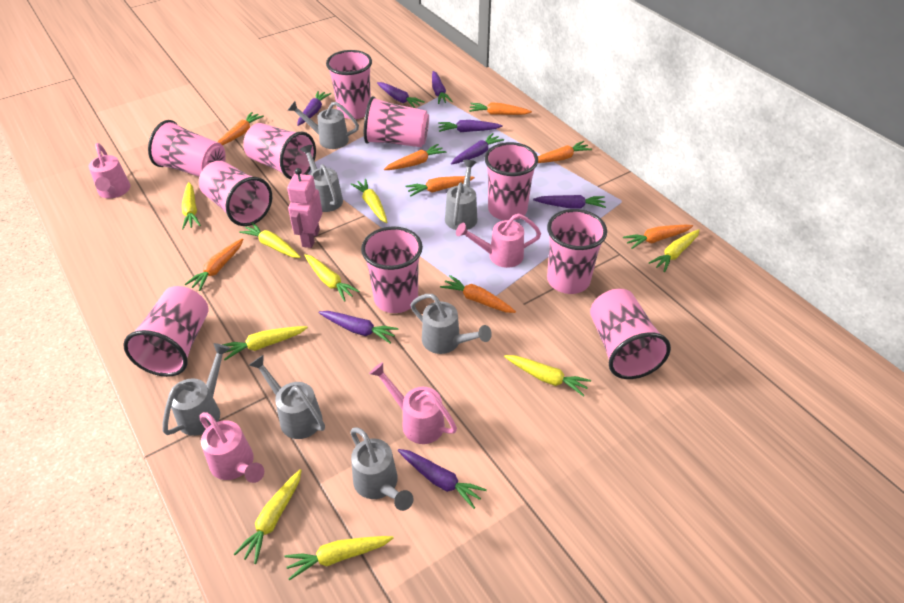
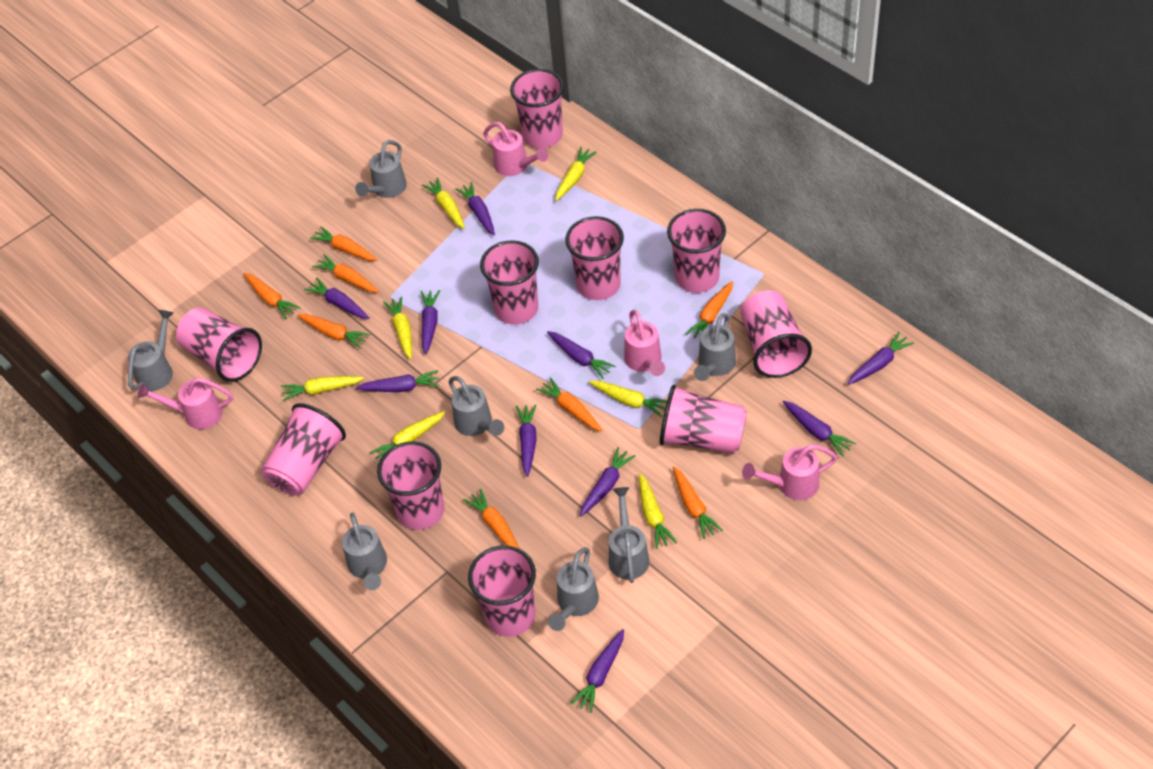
pink robot: 1 -> 0
purple carrot: 8 -> 10
yellow carrot: 9 -> 7

